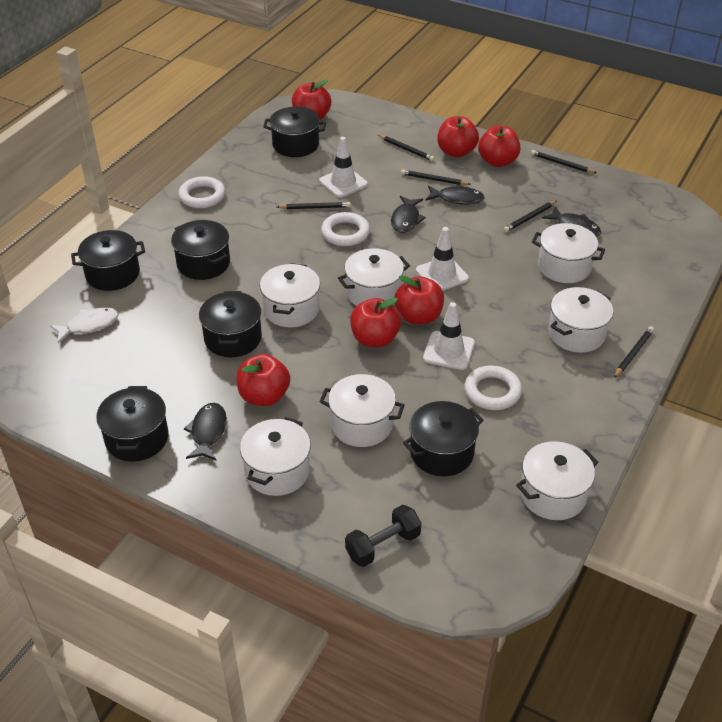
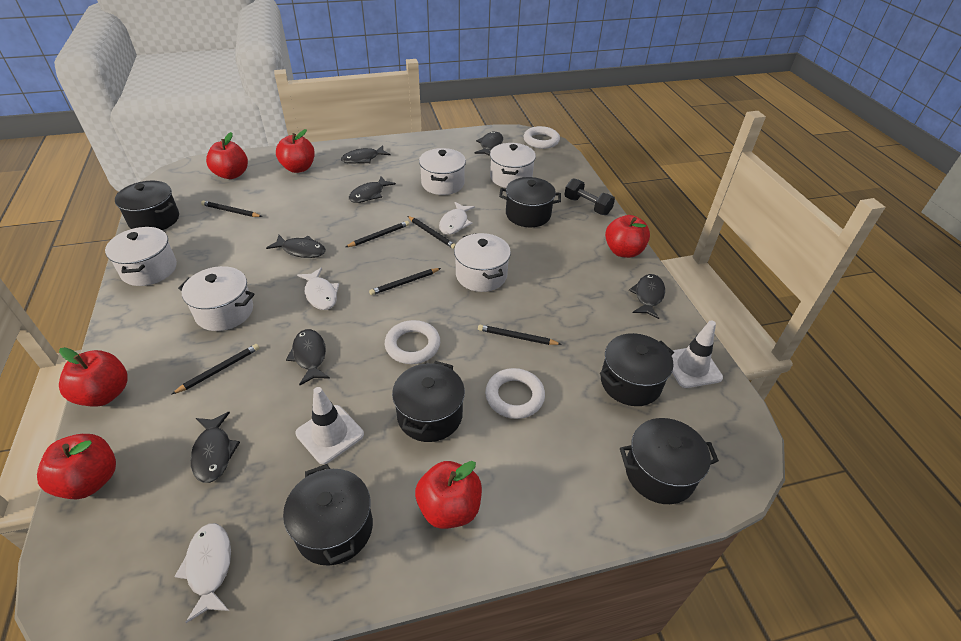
black fish: 4 -> 7
white fish: 1 -> 3
white pot: 7 -> 5
white traffic cone: 3 -> 2

